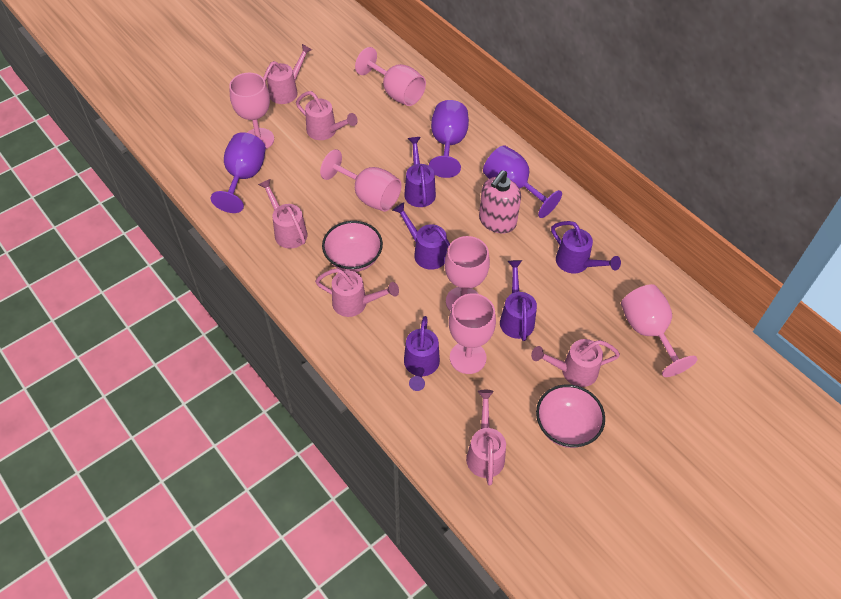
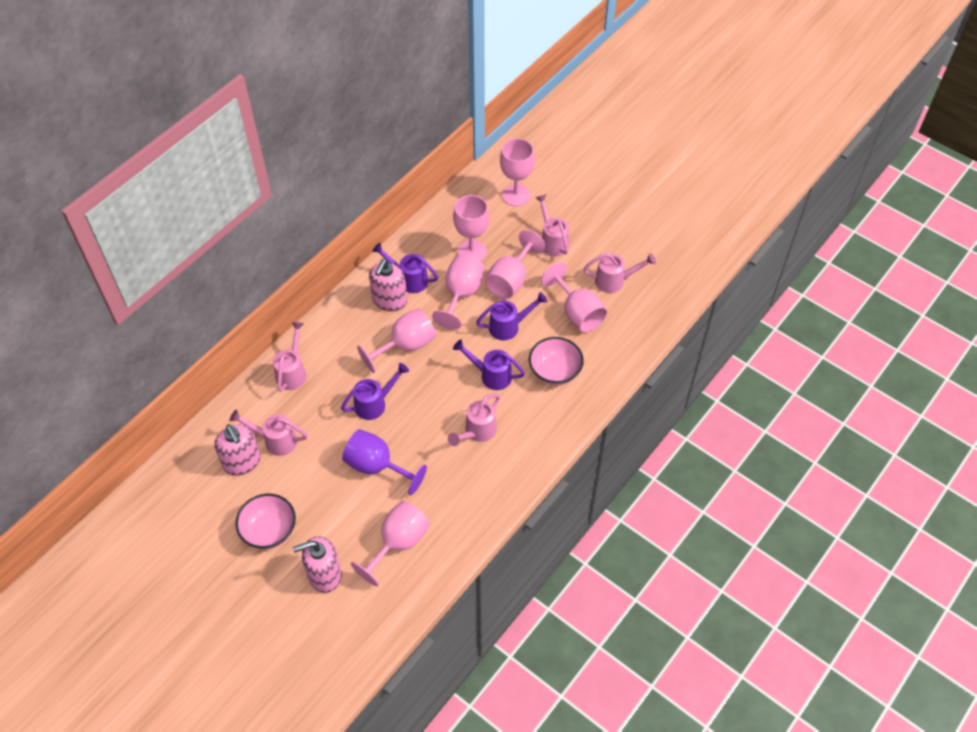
pink goblet: 6 -> 7
pink soap dispenser: 1 -> 3
pink watering can: 6 -> 5
purple goblet: 3 -> 1
purple watering can: 5 -> 4

